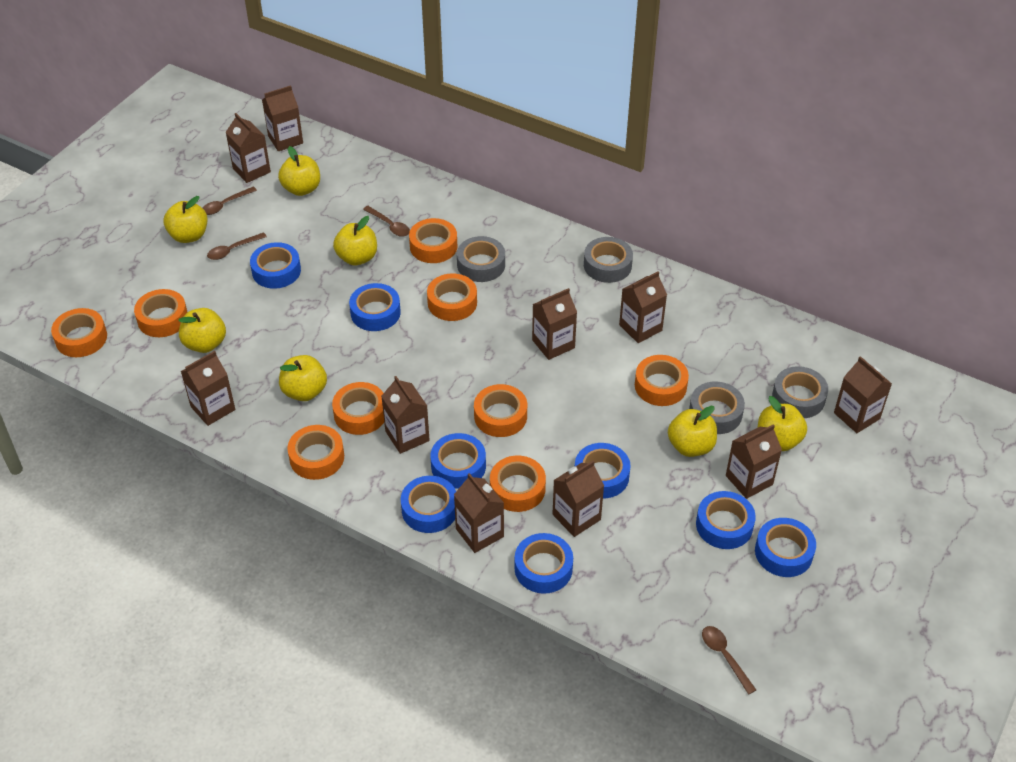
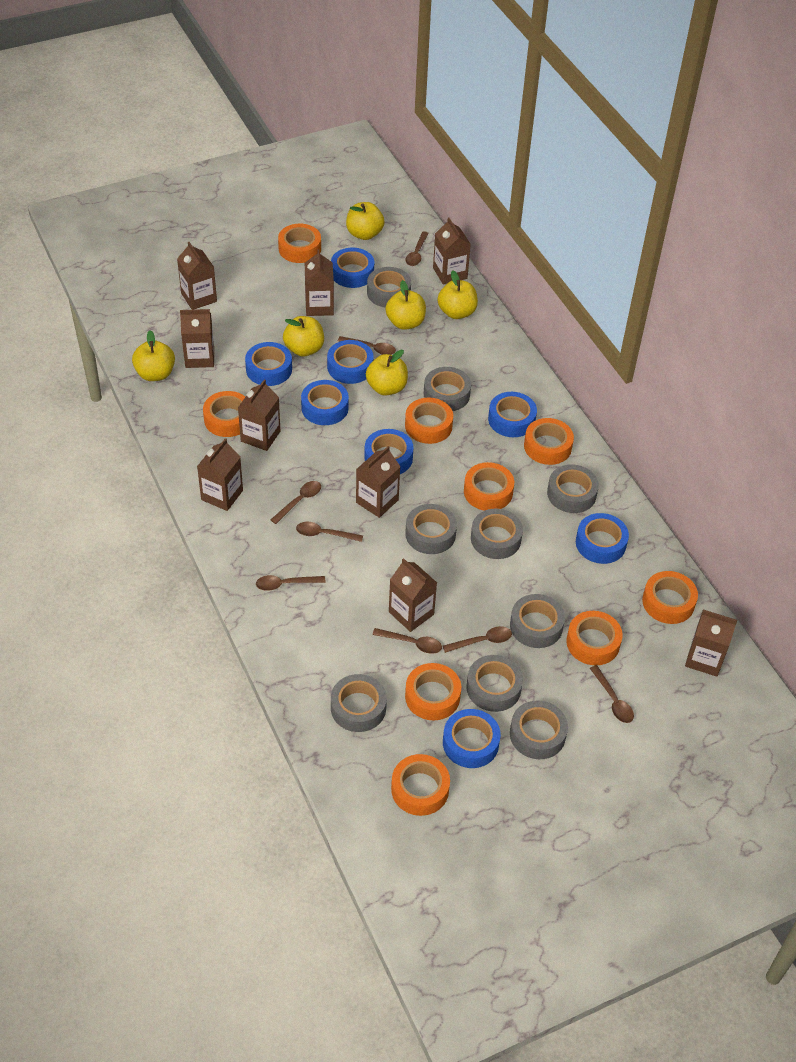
brown carton: 10 -> 9
brown spoon: 4 -> 8
grey tape: 4 -> 9
yellow apple: 7 -> 6

